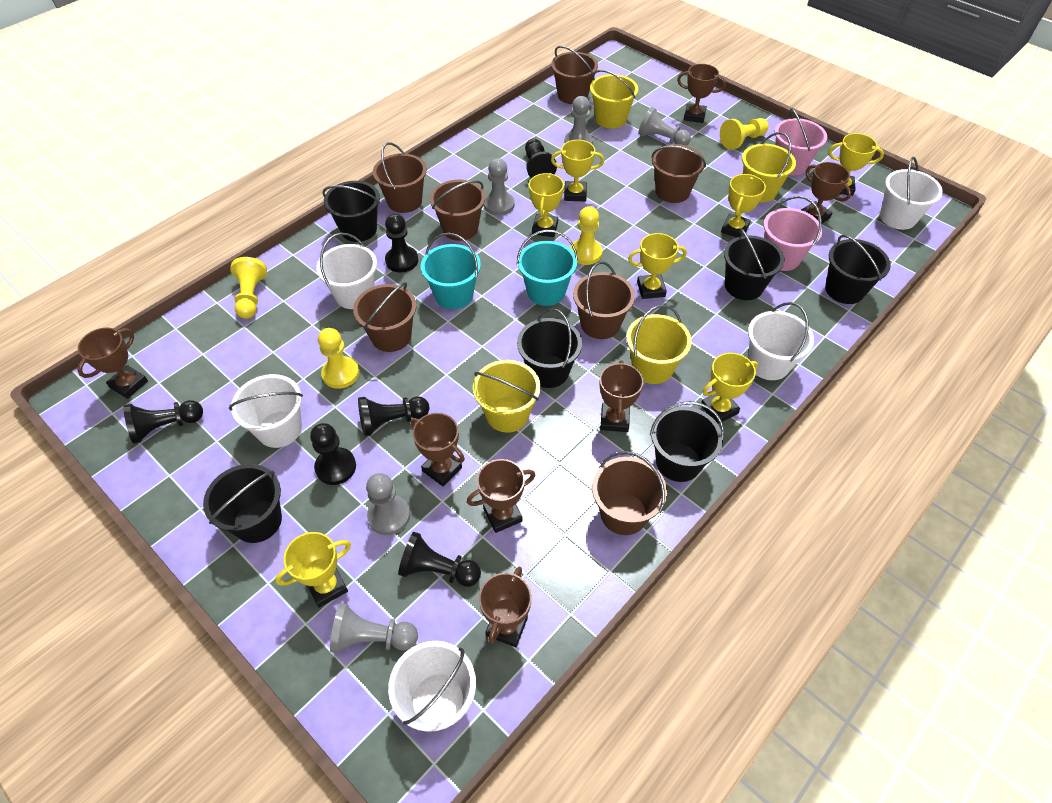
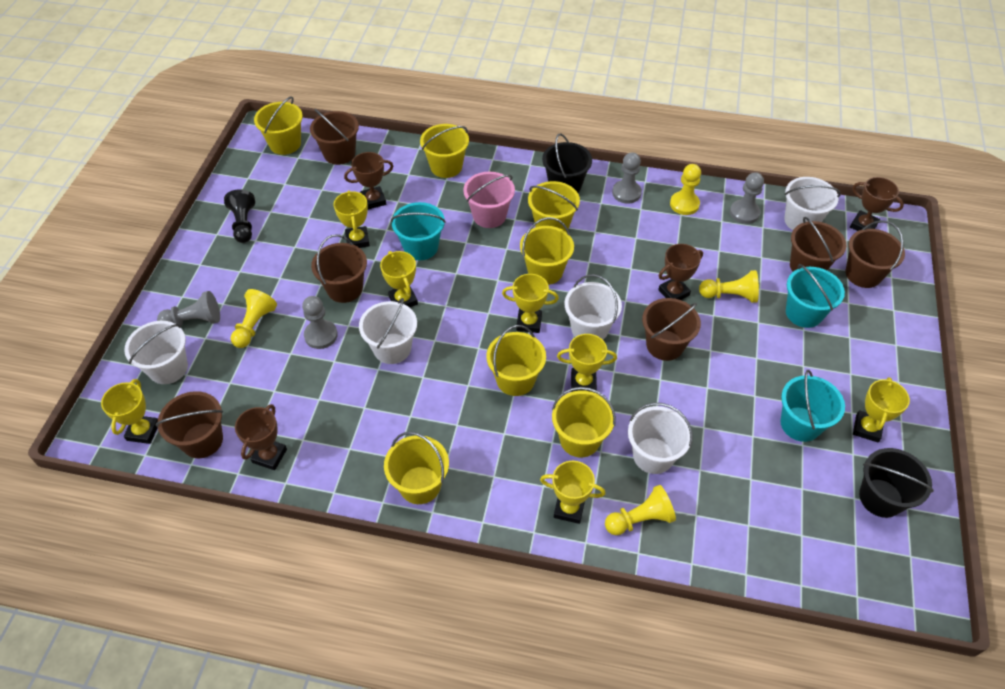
black bucket: 6 -> 2
black pawn: 6 -> 1
brown bucket: 7 -> 6
brown trophy: 7 -> 4
grey pawn: 5 -> 4
pink bucket: 2 -> 1
turquoise bucket: 2 -> 3
yellow bucket: 4 -> 7

